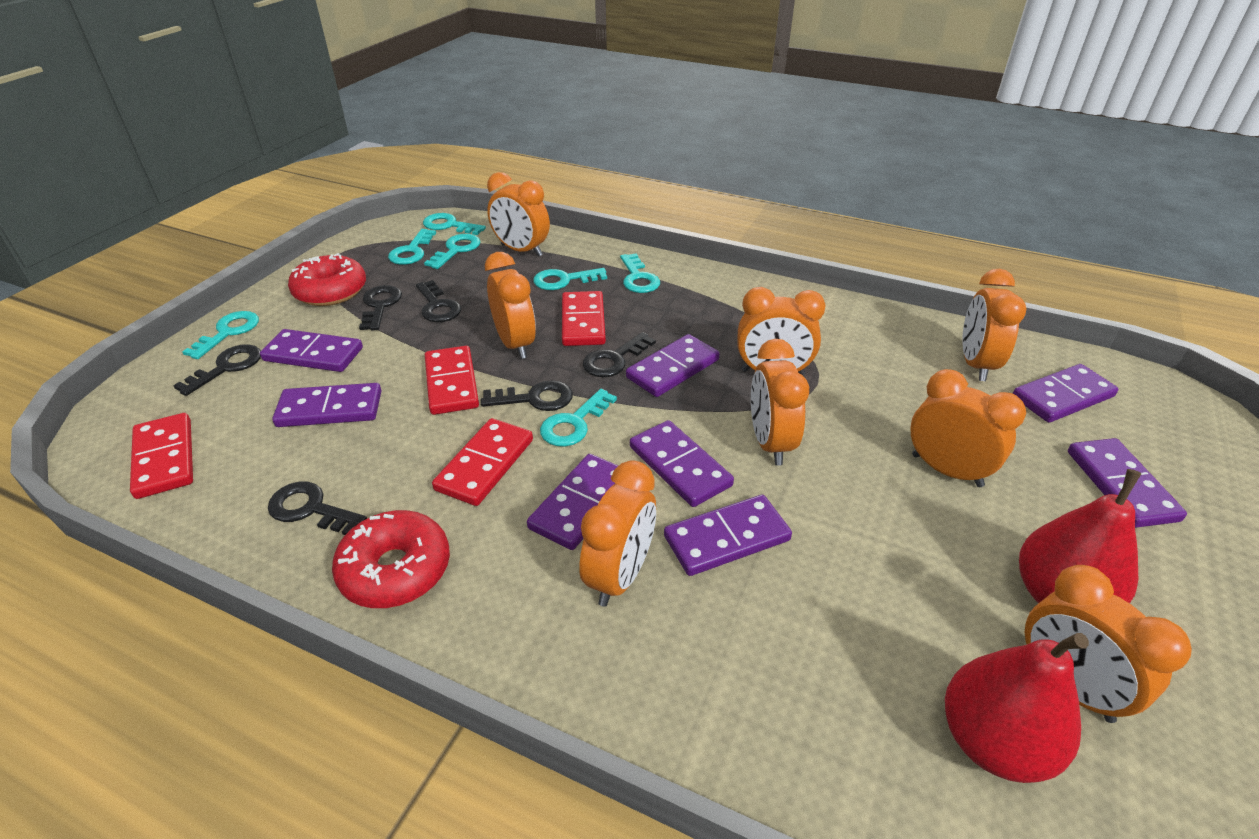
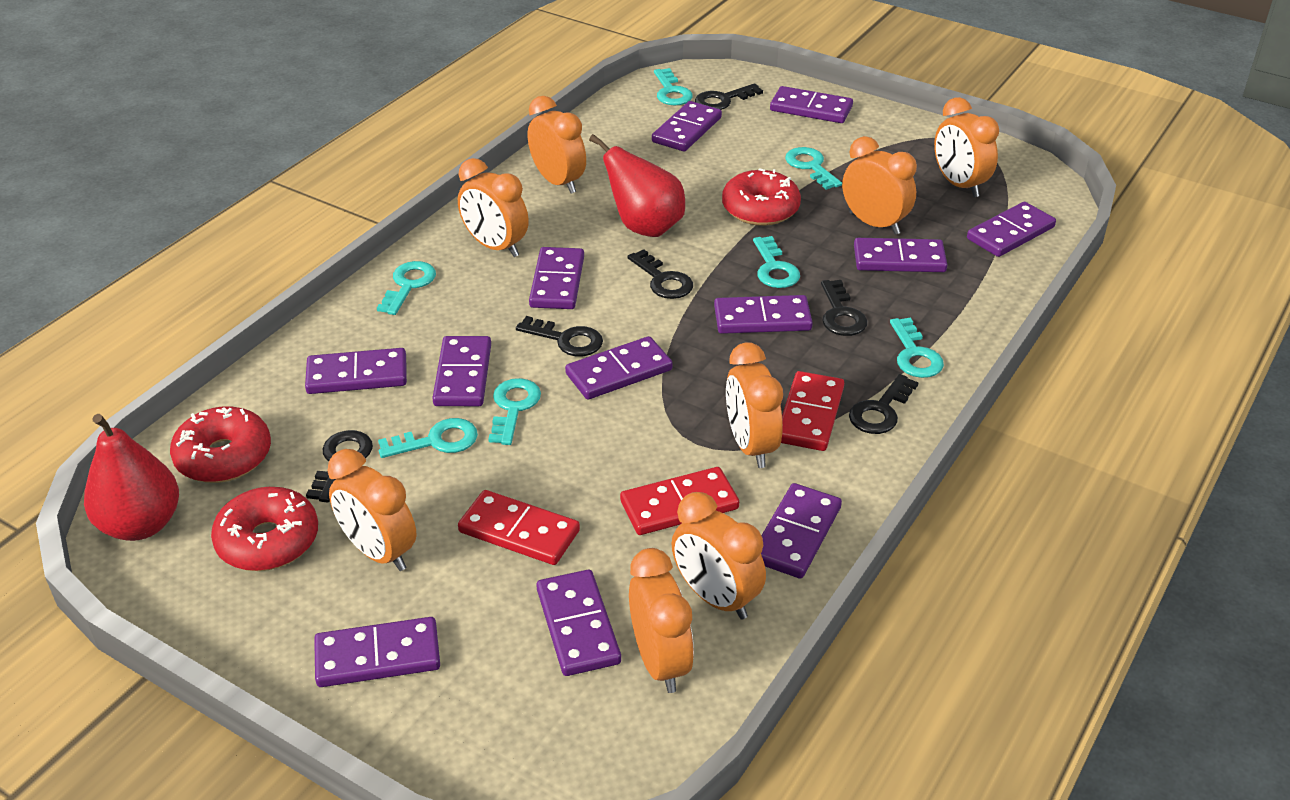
purple domino: 8 -> 12
red domino: 4 -> 3
red donut: 2 -> 3

